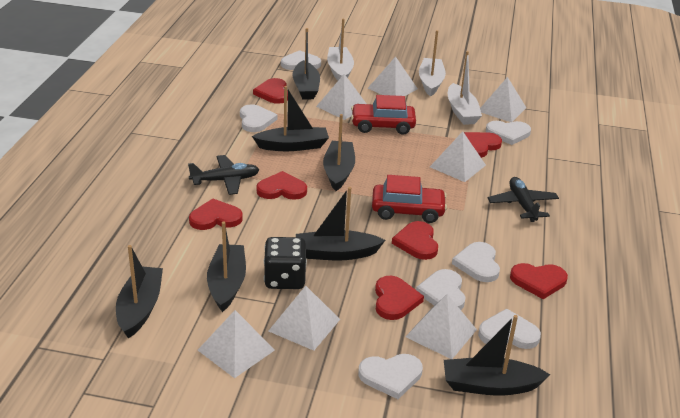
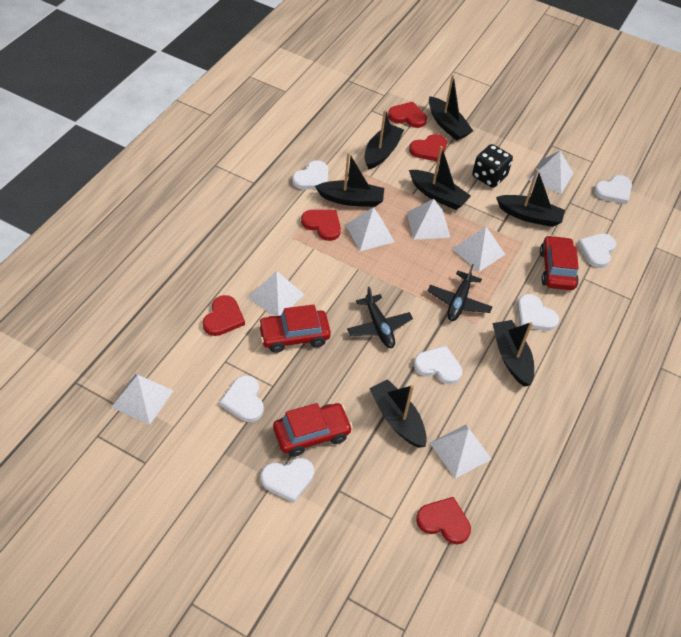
red car: 2 -> 3
red heart: 7 -> 5
white boat: 3 -> 0

